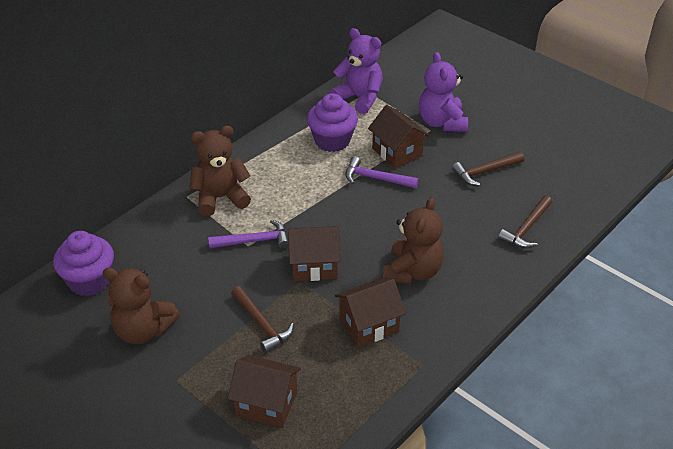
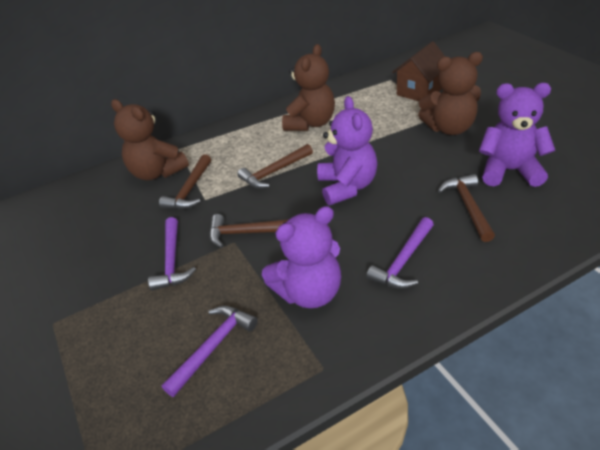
brown hammer: 3 -> 4
brown house: 4 -> 1
purple cupcake: 2 -> 0
purple hammer: 2 -> 3
purple teddy bear: 2 -> 3

